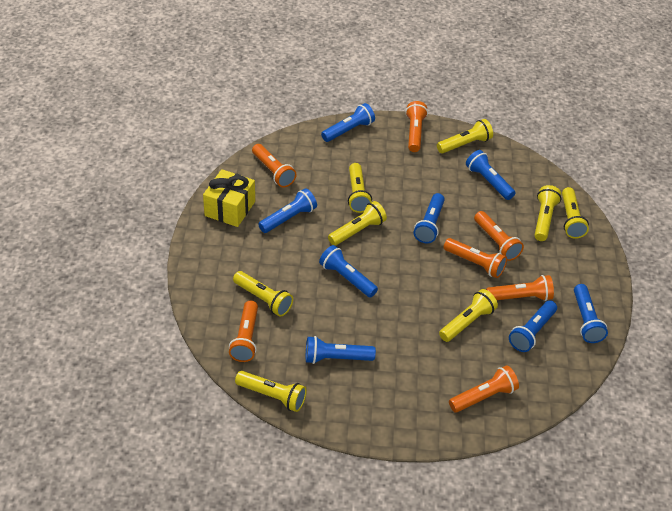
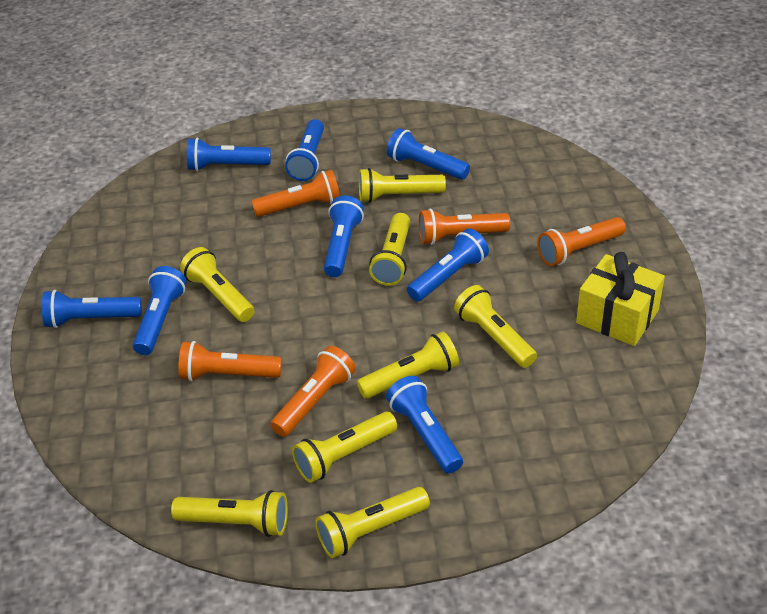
orange flashlight: 7 -> 5

